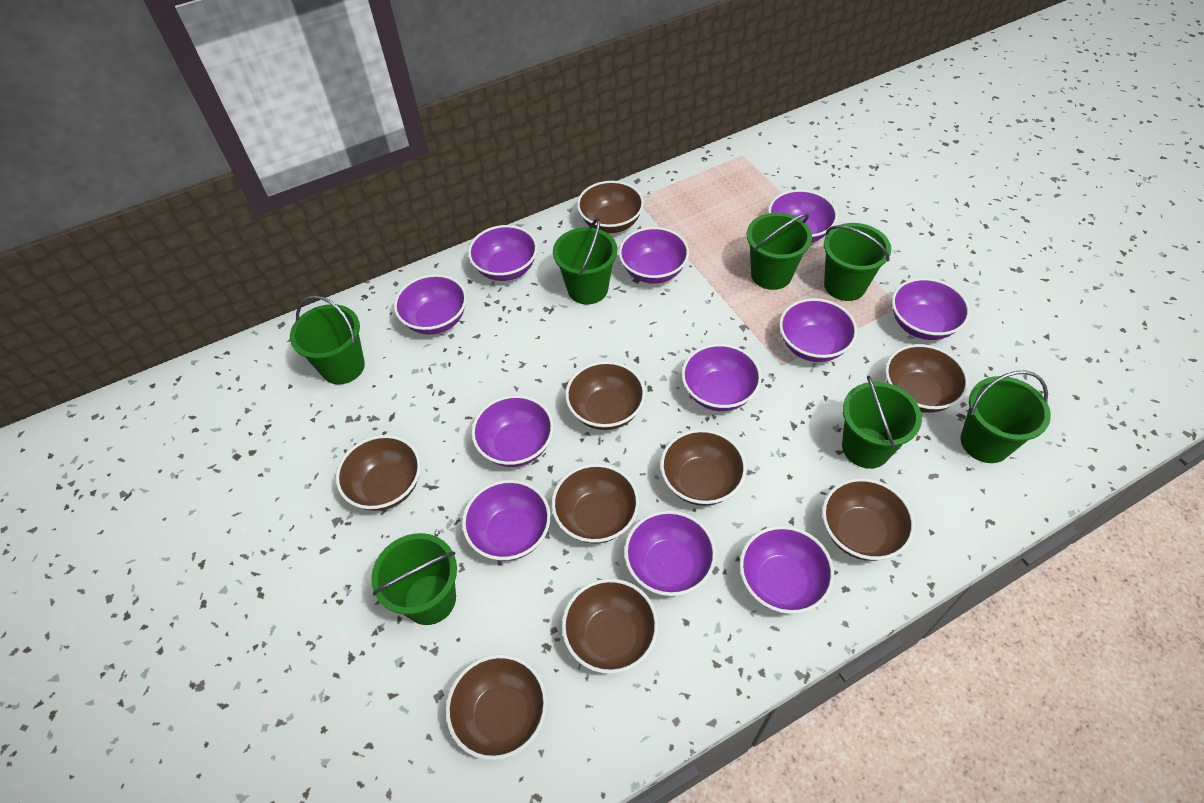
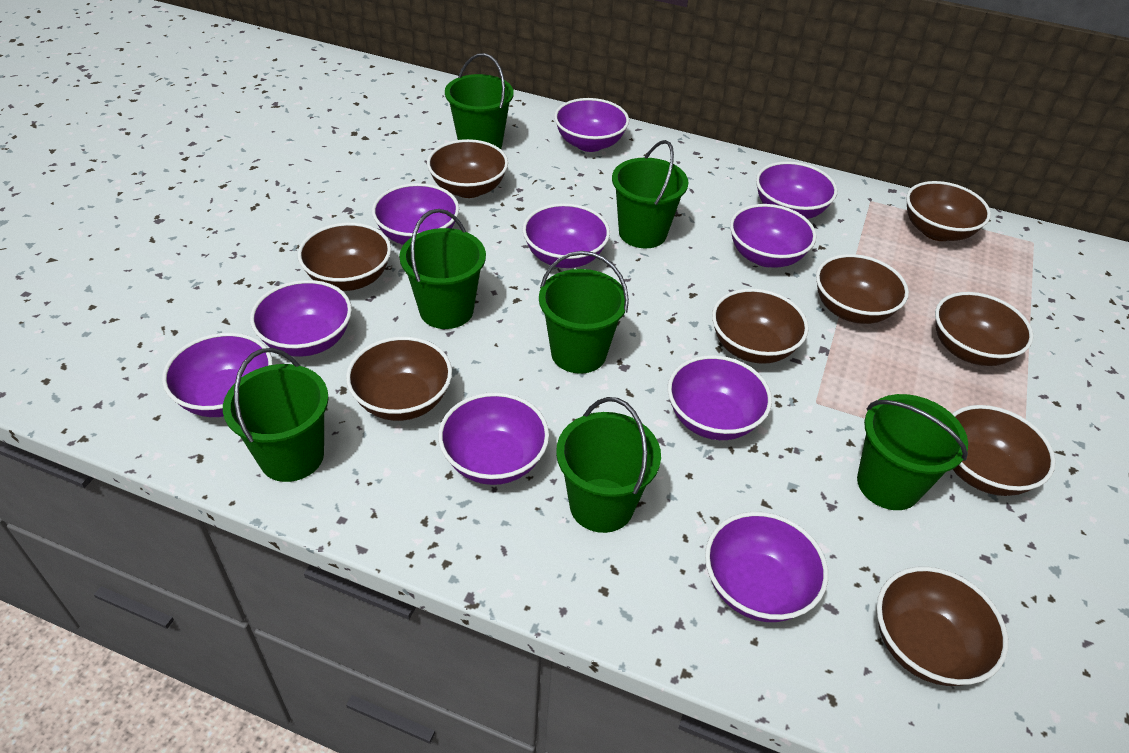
purple bowl: 11 -> 10

